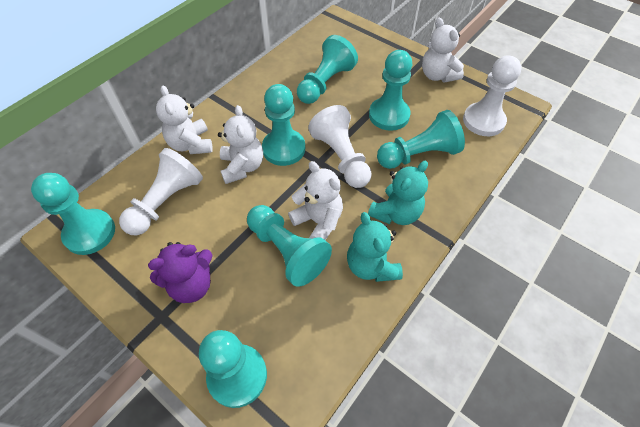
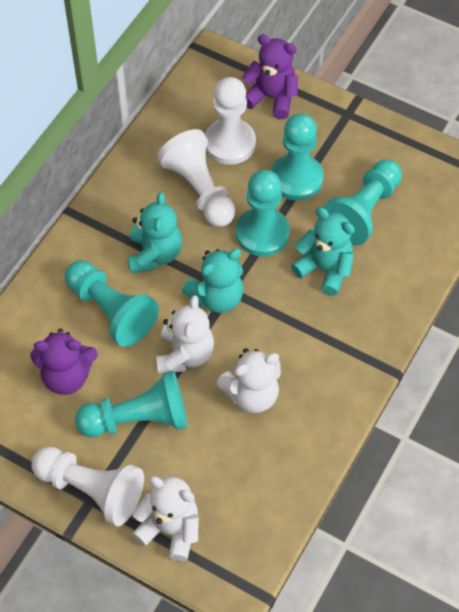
purple teddy bear: 1 -> 2
turquoise pawn: 7 -> 5
turquoise teddy bear: 2 -> 3
white teddy bear: 4 -> 3

